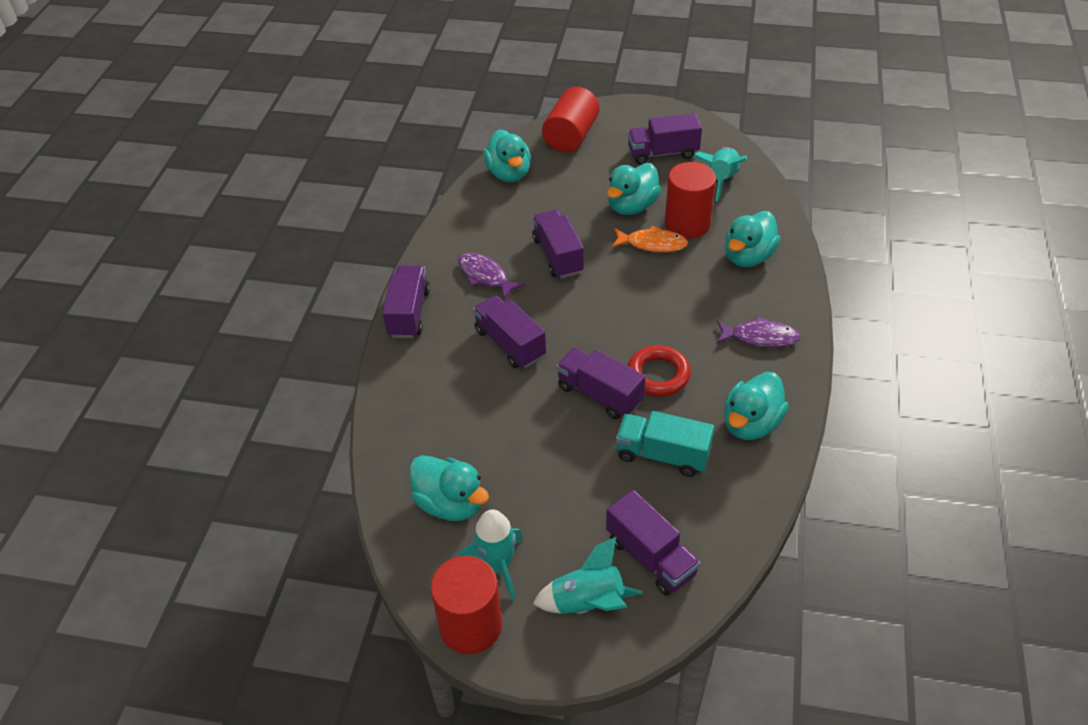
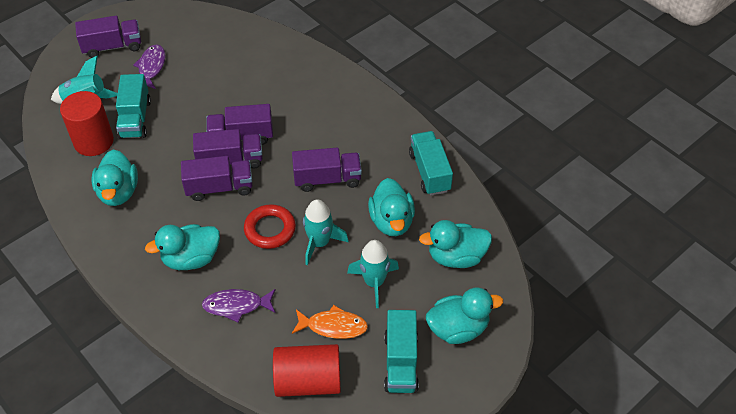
purple truck: 6 -> 5
red cylinder: 3 -> 2
turquoise truck: 1 -> 3

